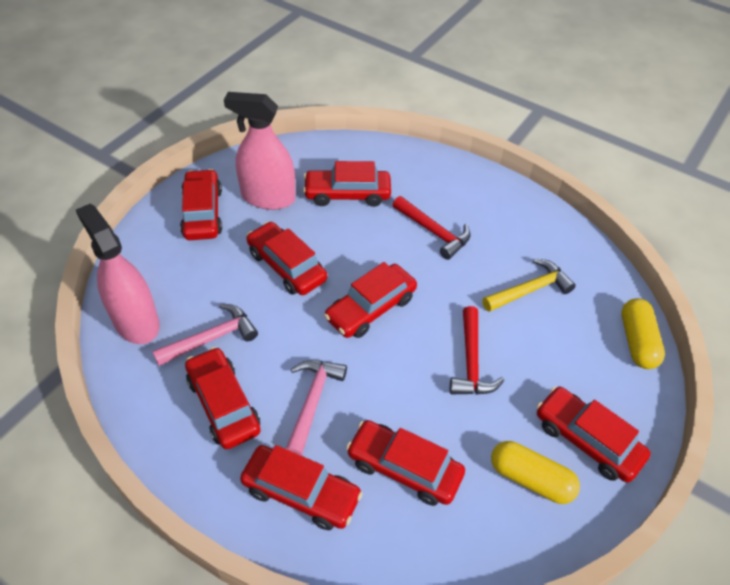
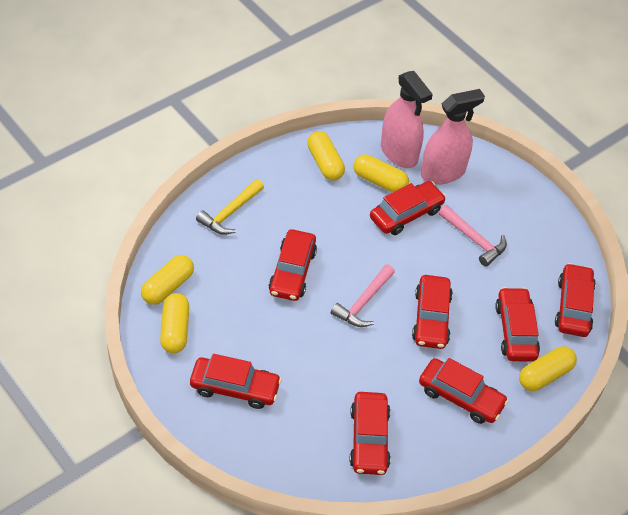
red hammer: 2 -> 0
yellow capsule: 2 -> 5

